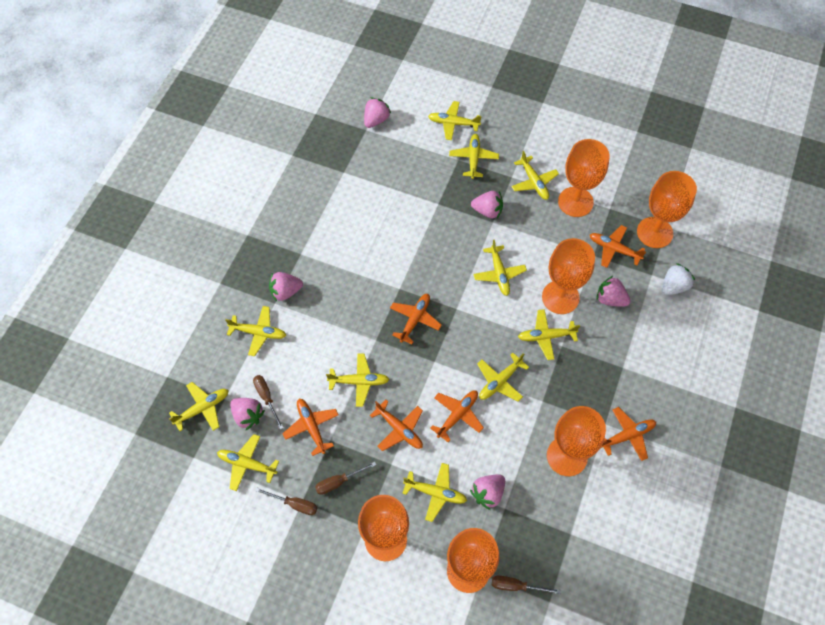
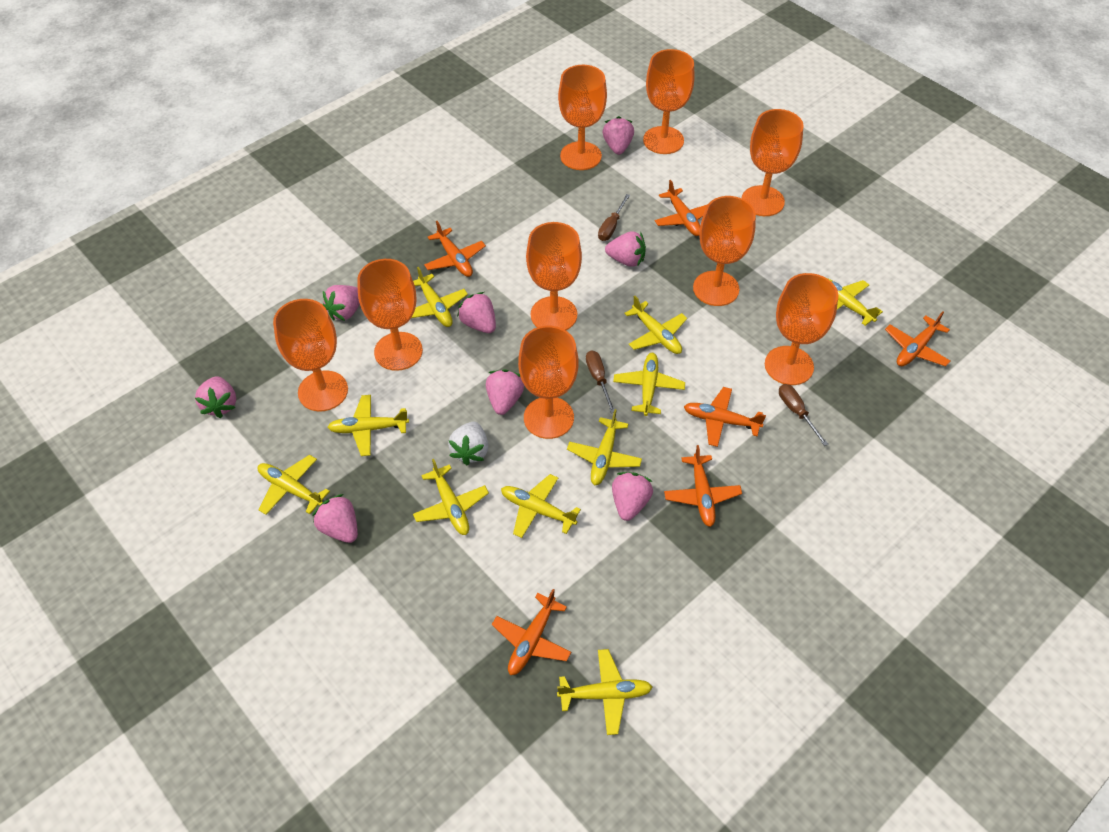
brown screwdriver: 4 -> 3
orange goblet: 6 -> 9
pink strawberry: 6 -> 8
yellow plane: 11 -> 10

